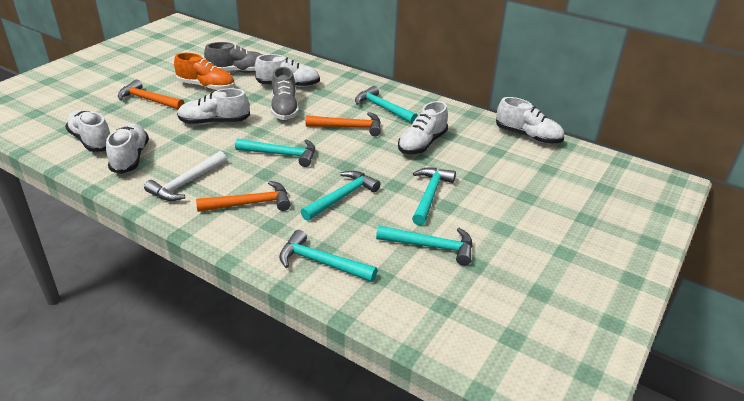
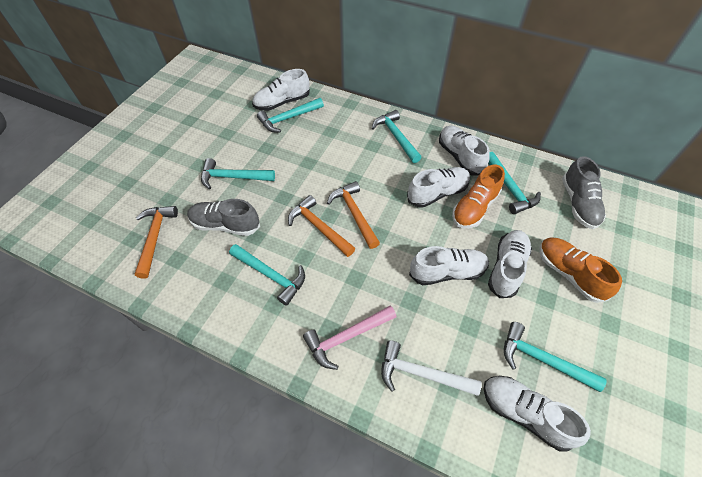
orange shoe: 1 -> 2
pink hammer: 0 -> 1

